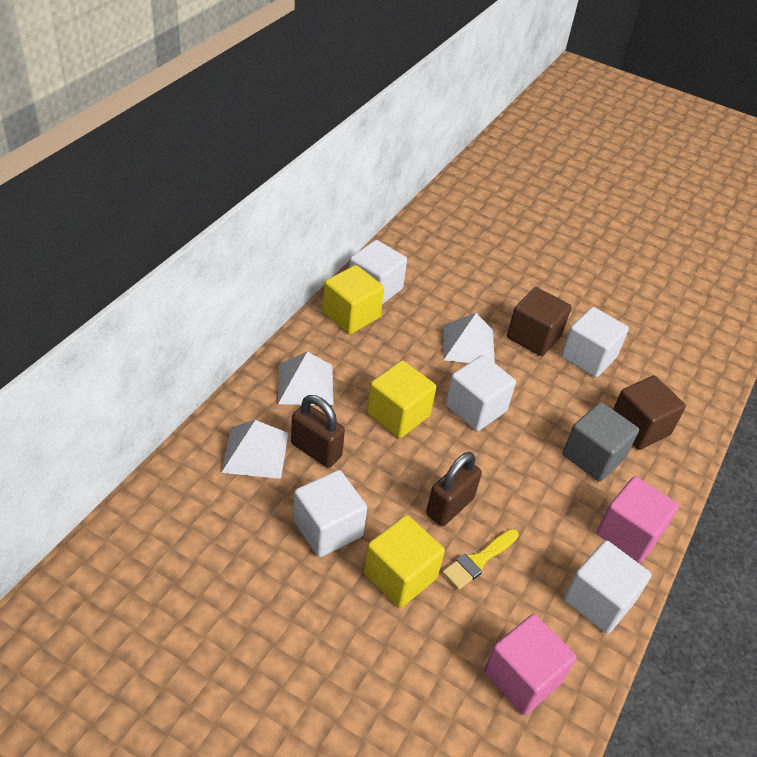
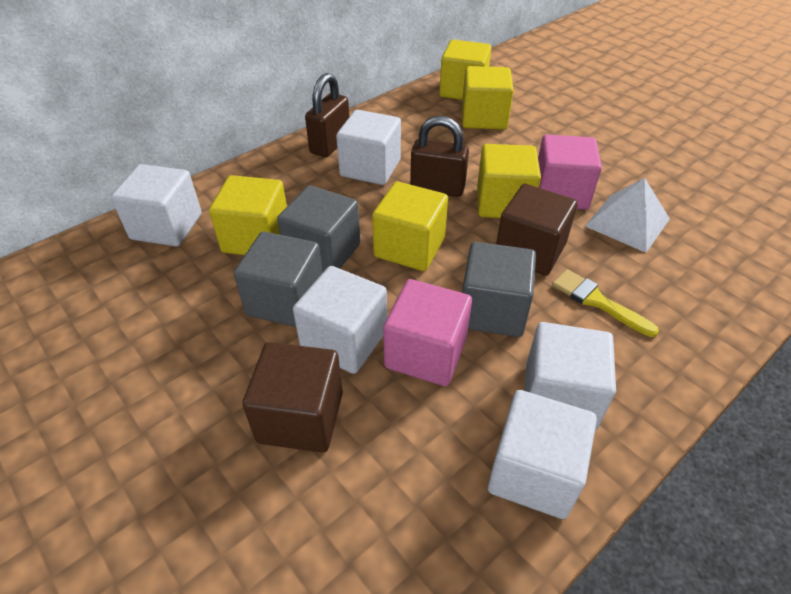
grey cube: 1 -> 3
white pyramid: 3 -> 1
yellow cube: 3 -> 5

